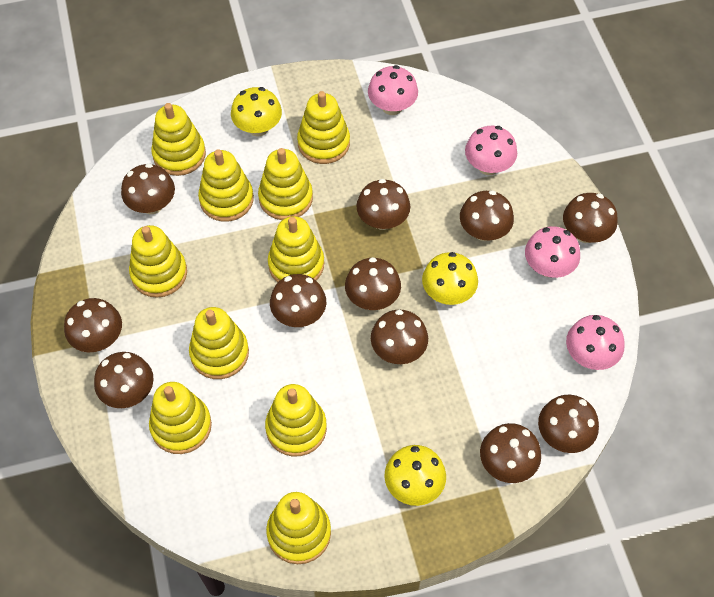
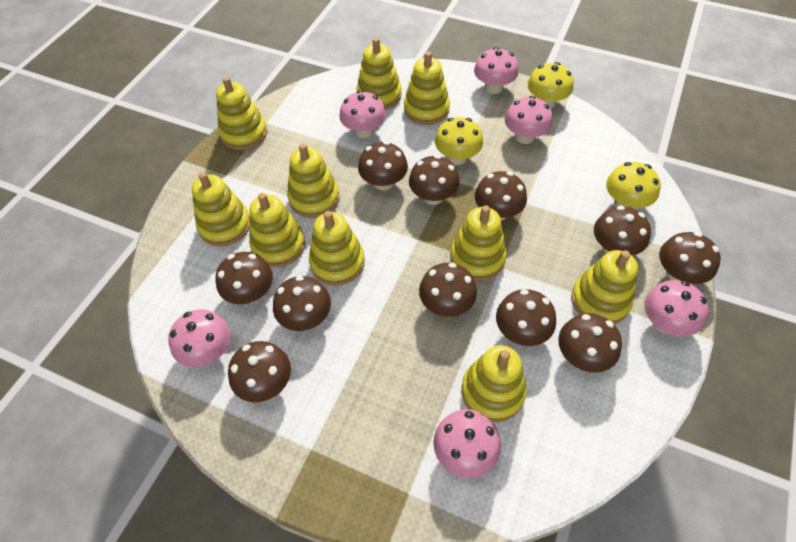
pink mushroom: 4 -> 6

